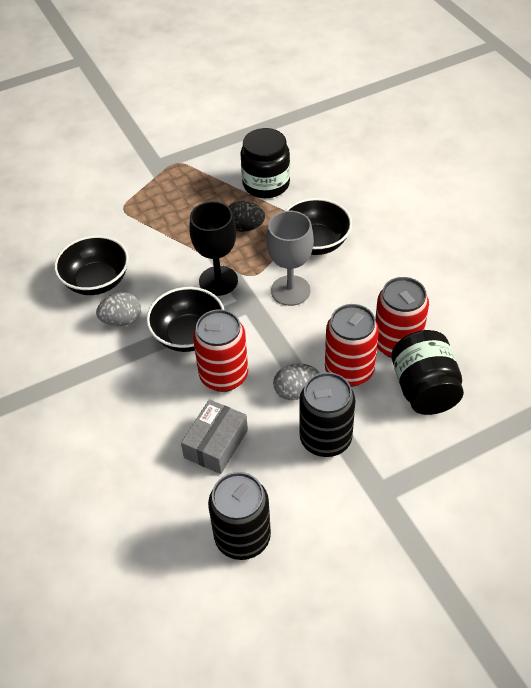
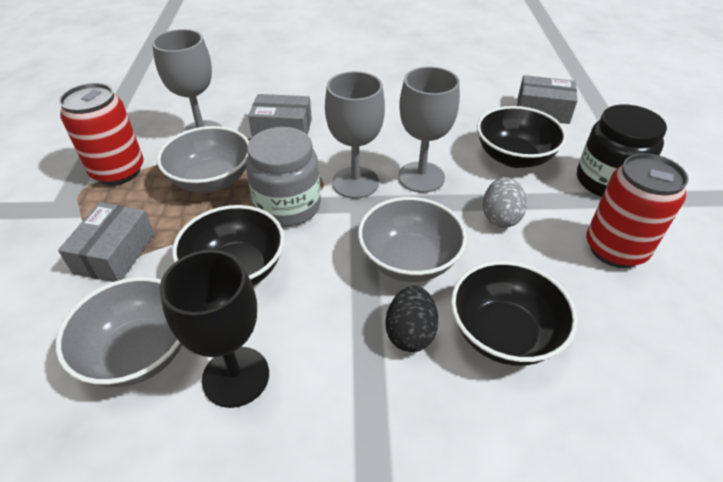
black can: 2 -> 0
black jar: 2 -> 1
grey bowl: 0 -> 3
grey box: 1 -> 3
grey egg: 2 -> 1
grey goblet: 1 -> 3
grey jar: 0 -> 1
red can: 3 -> 2

